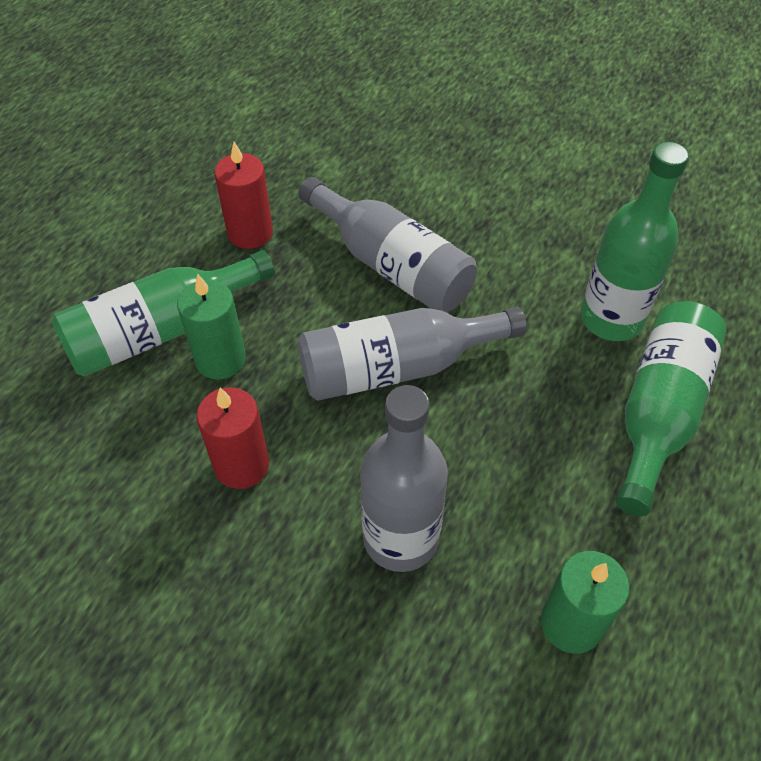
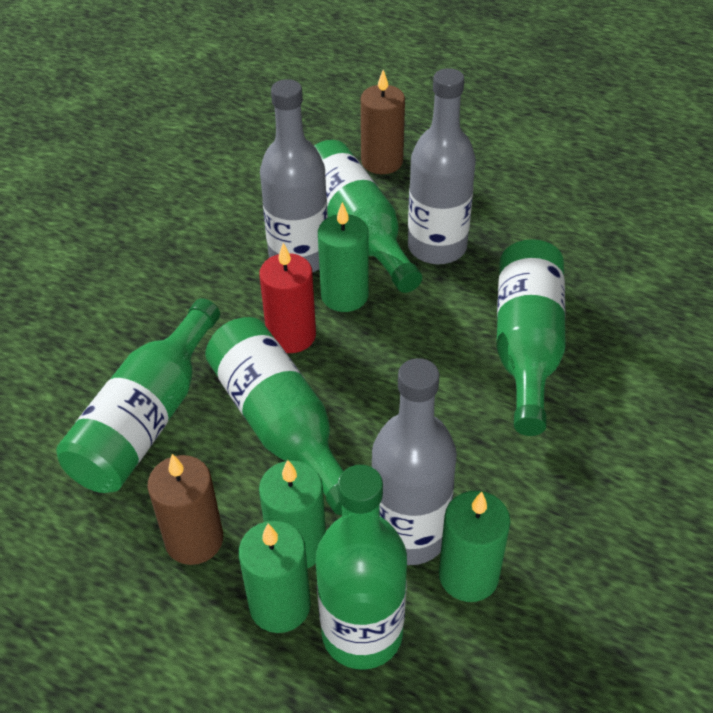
brown candle: 0 -> 2
green bottle: 3 -> 5
green candle: 2 -> 4
red candle: 2 -> 1

